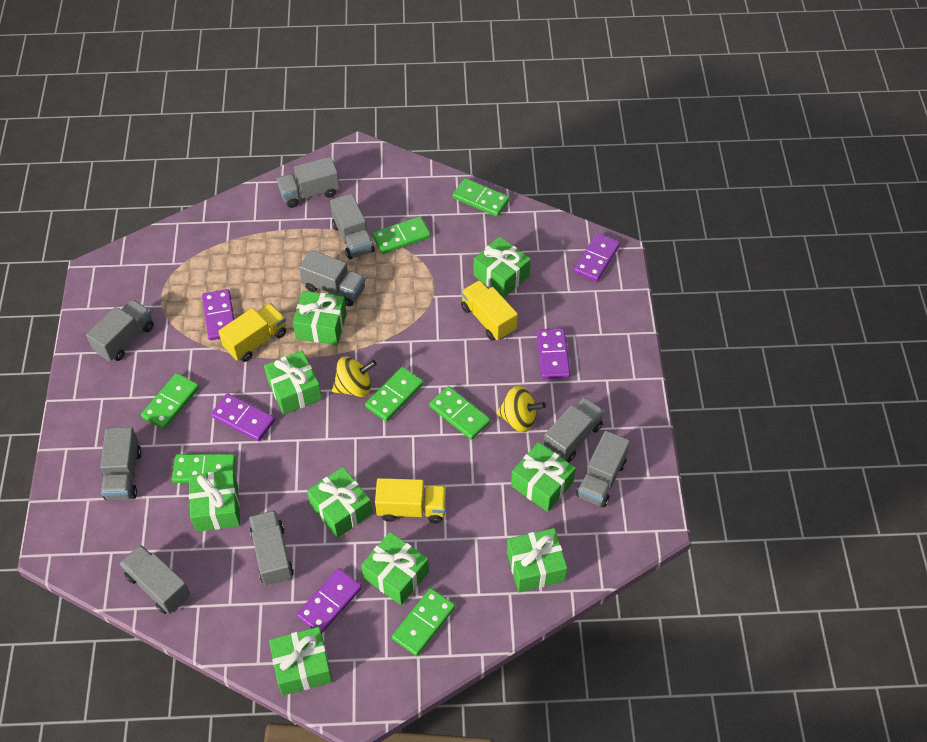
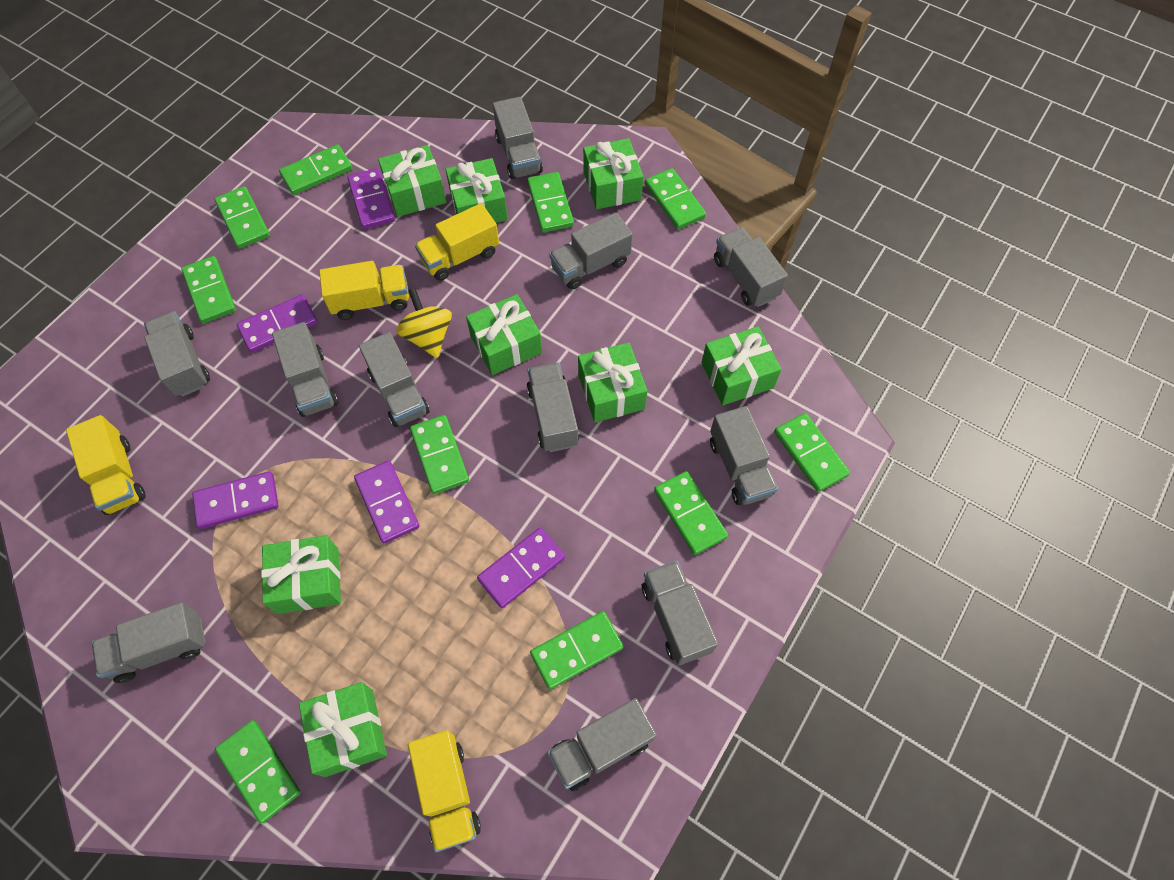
green domino: 7 -> 10
green gift: 9 -> 8
grey truck: 9 -> 11
yellow spinning top: 2 -> 1
yellow truck: 3 -> 4

